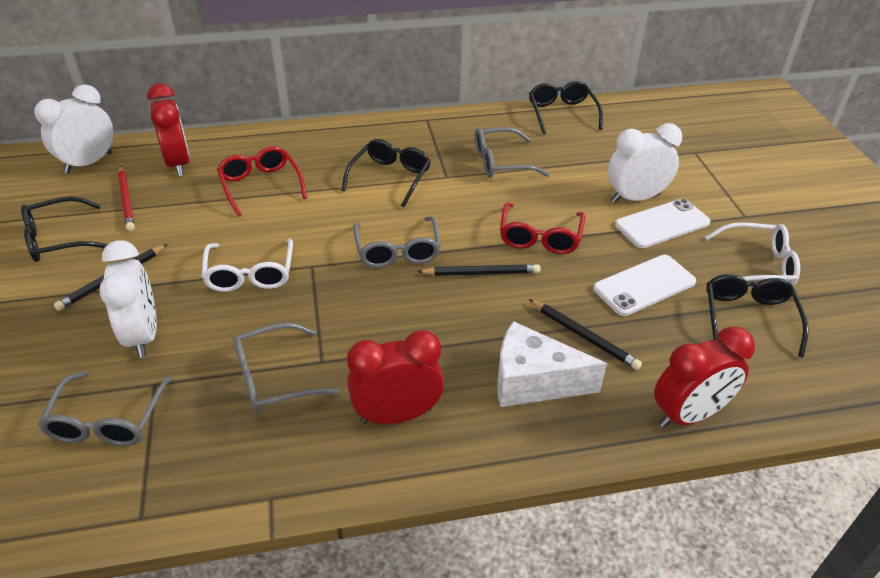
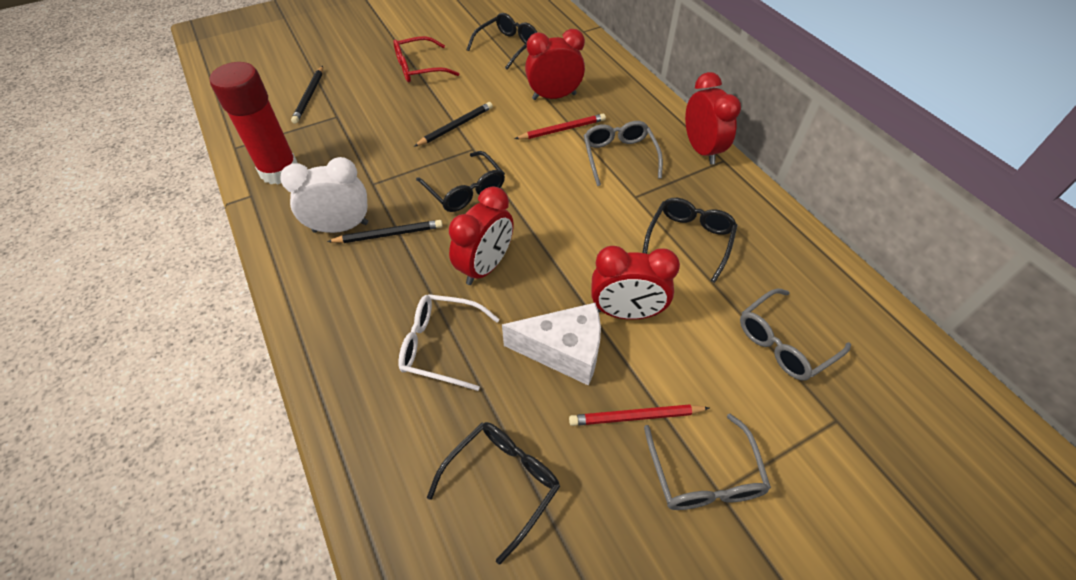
grey glasses: 4 -> 3
red clock: 3 -> 4
red glasses: 2 -> 1
red glue stick: 0 -> 1
red pencil: 1 -> 2
white clock: 3 -> 1
white glasses: 2 -> 1
white phone: 2 -> 0

